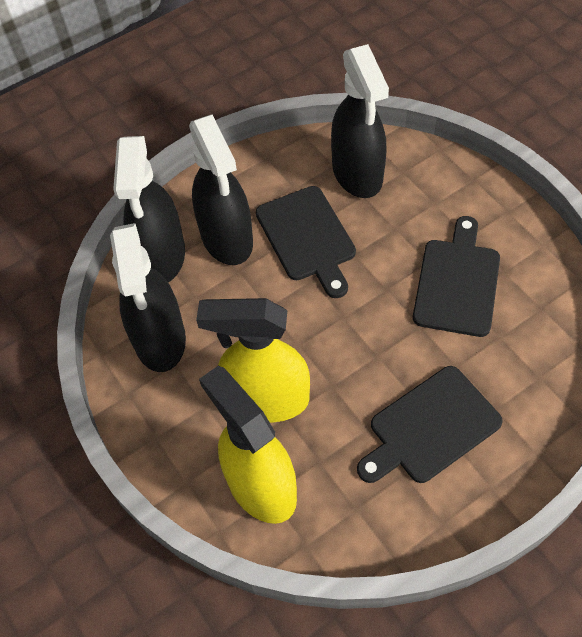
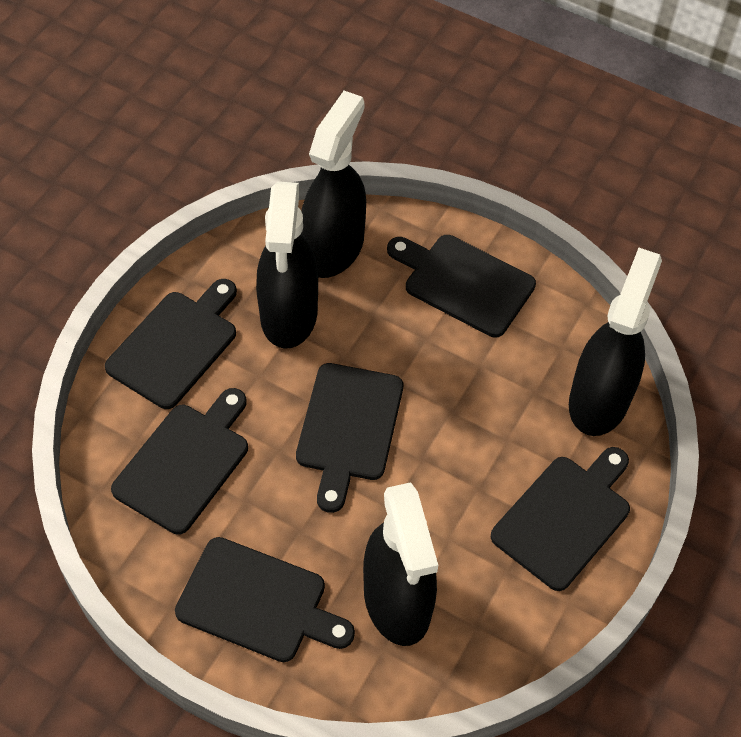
black cutting board: 3 -> 6
yellow spray bottle: 2 -> 0

